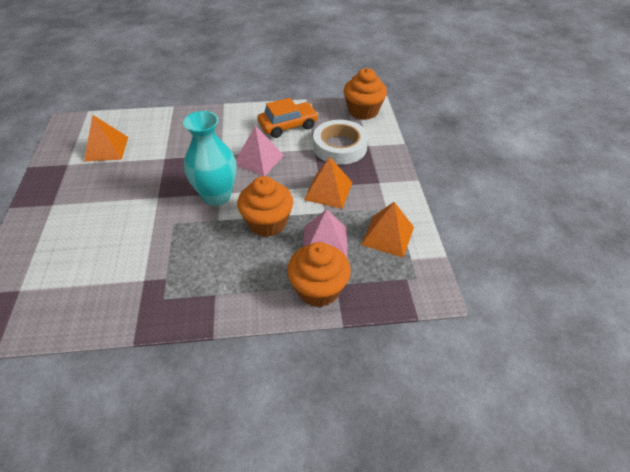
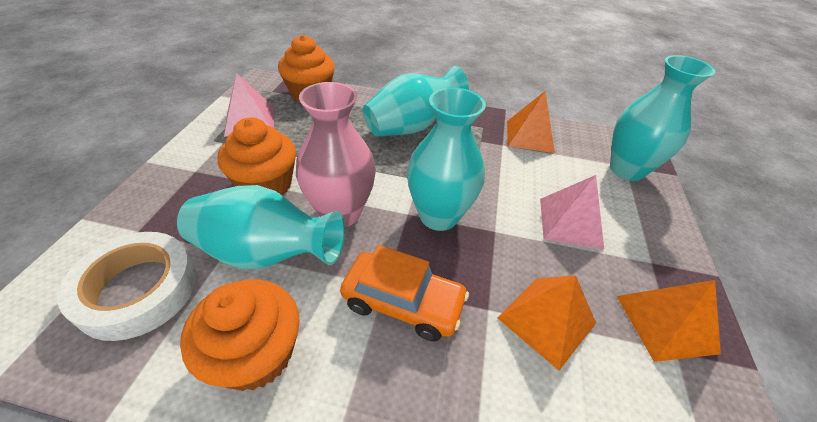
pink vase: 0 -> 1
turquoise vase: 1 -> 4

